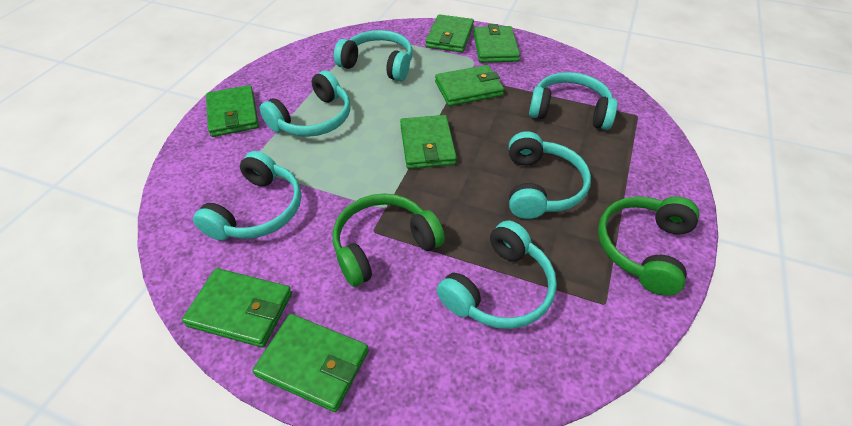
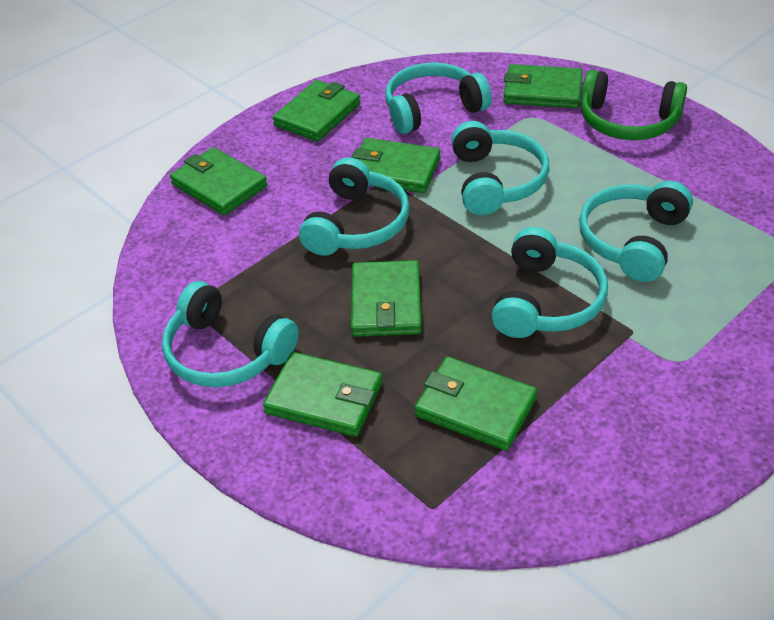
green headphones: 2 -> 1

